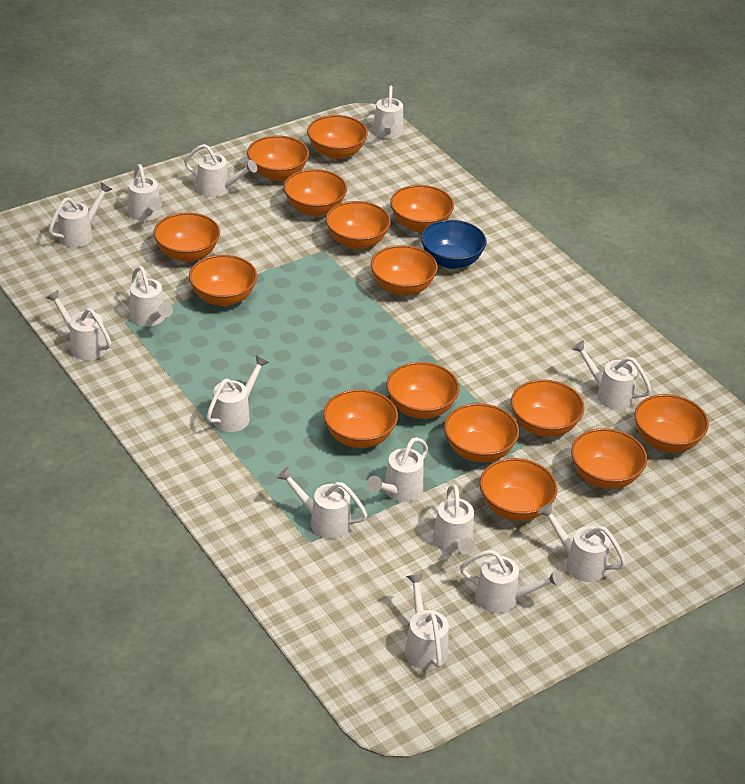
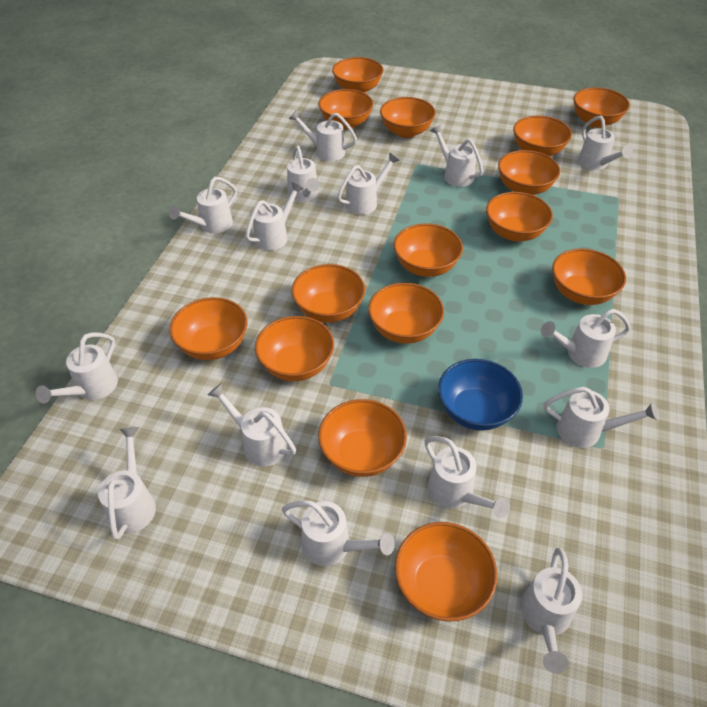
white watering can: 14 -> 15

